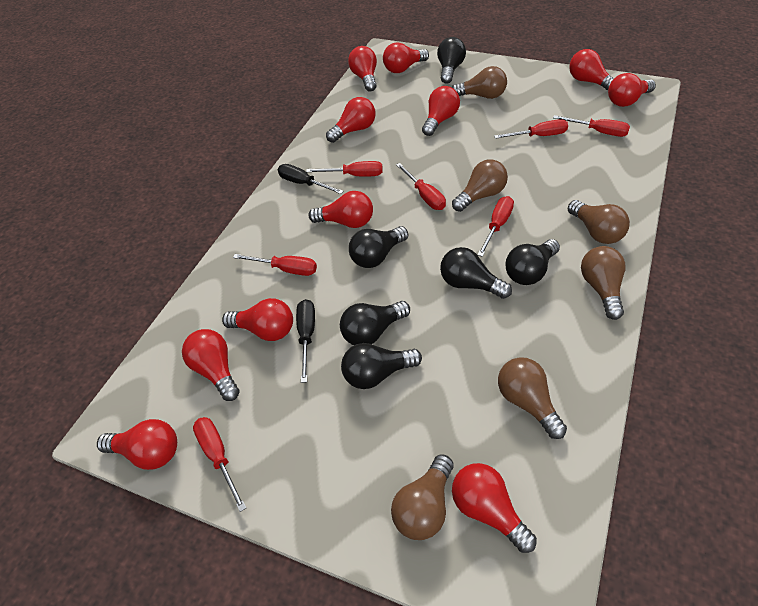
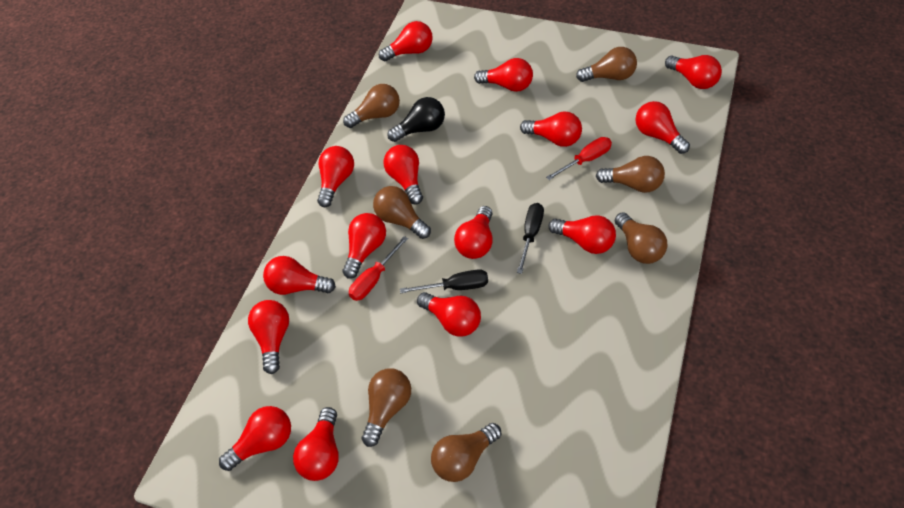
black light bulb: 6 -> 1
brown light bulb: 6 -> 7
red light bulb: 11 -> 15
red screwdriver: 7 -> 2

